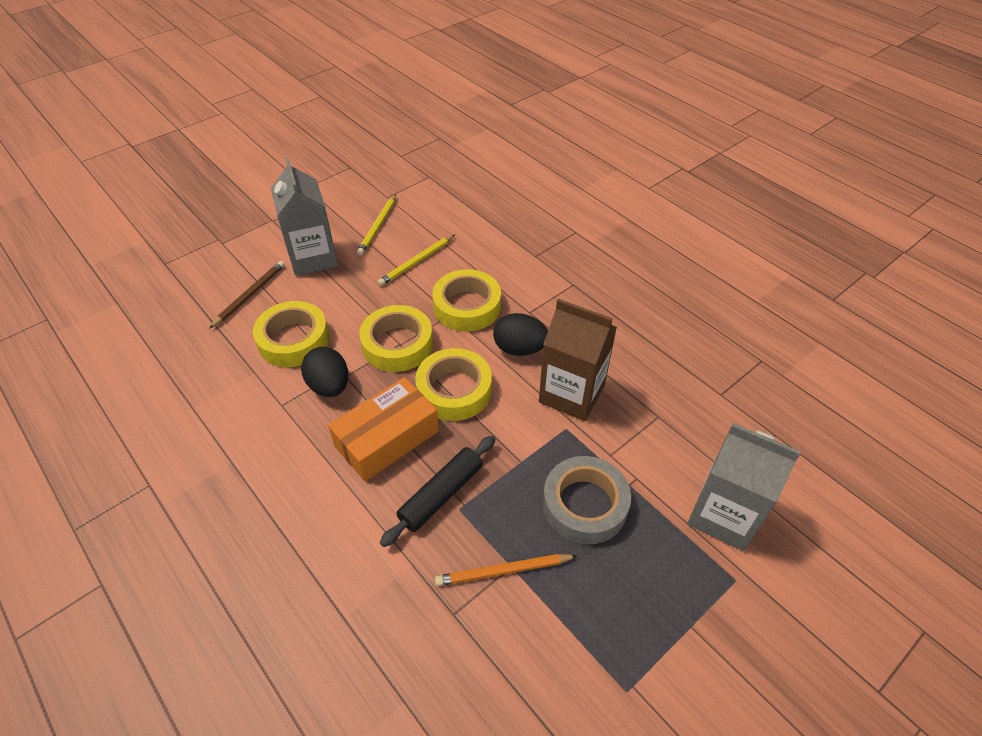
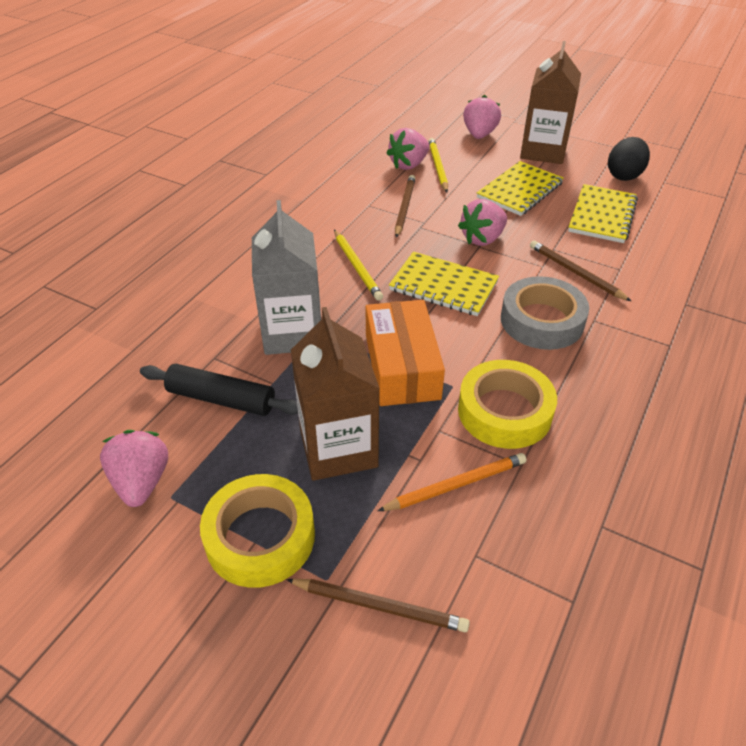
black egg: 2 -> 1
brown carton: 1 -> 2
brown pencil: 1 -> 3
grey carton: 2 -> 1
pink strawberry: 0 -> 4
yellow notebook: 0 -> 3
yellow tape: 4 -> 2

